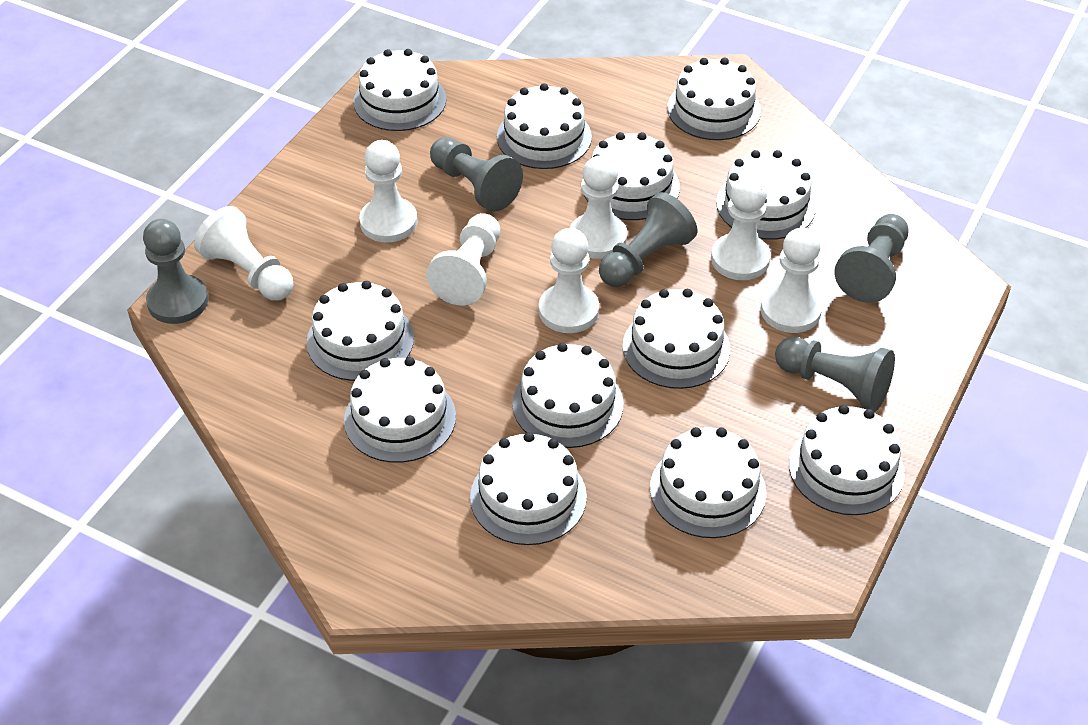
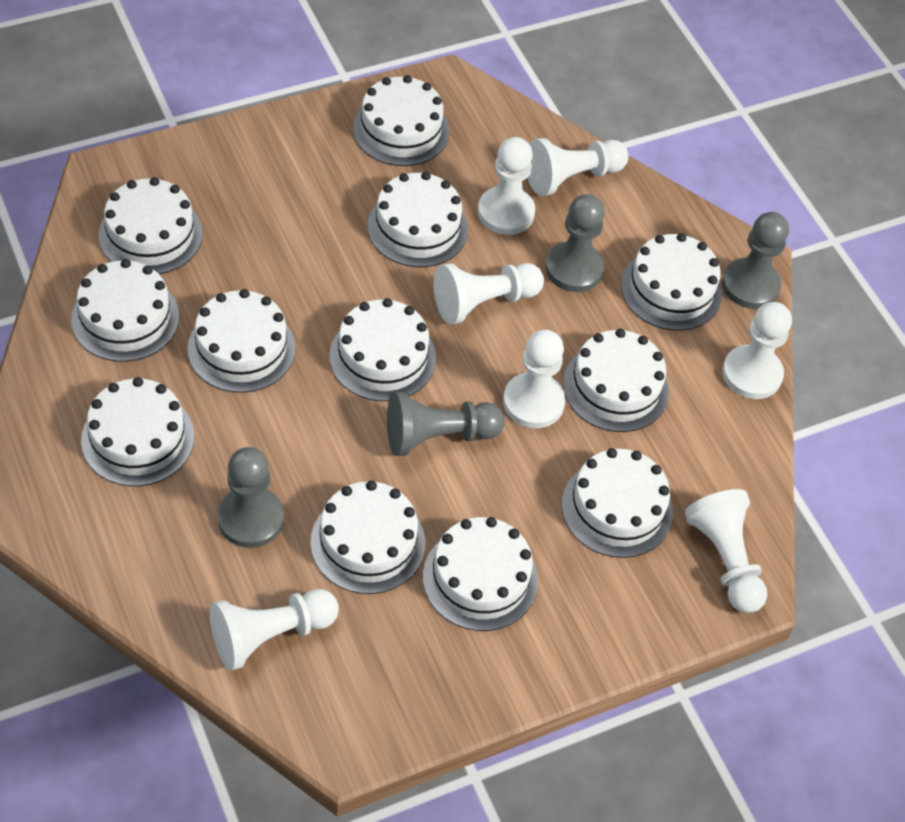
grey pawn: 5 -> 4

